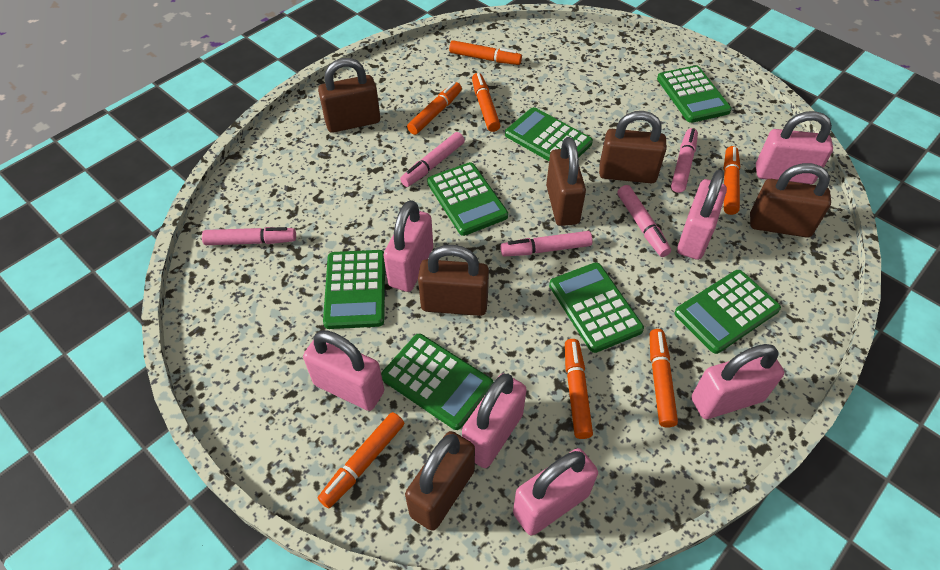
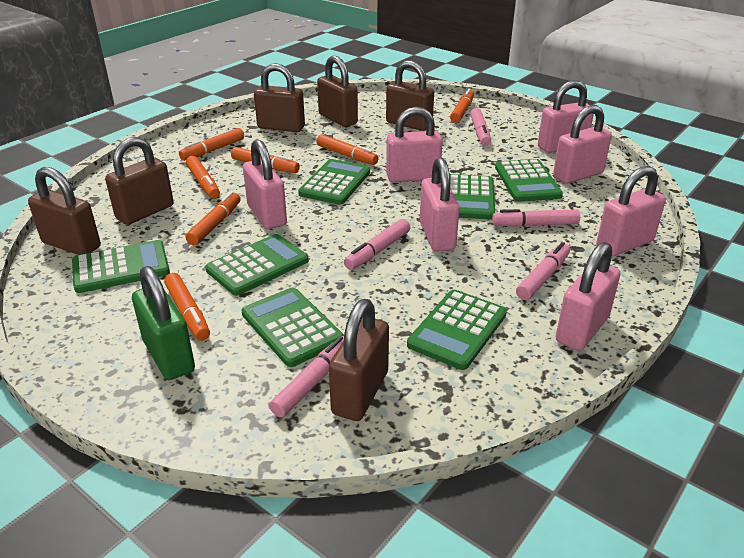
green padlock: 0 -> 1

